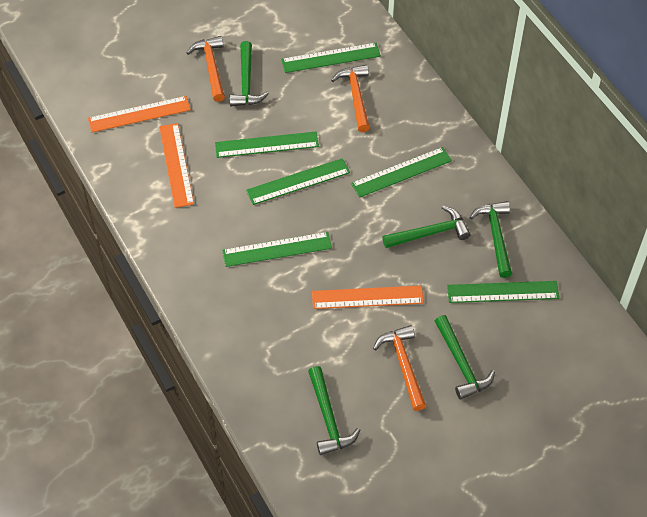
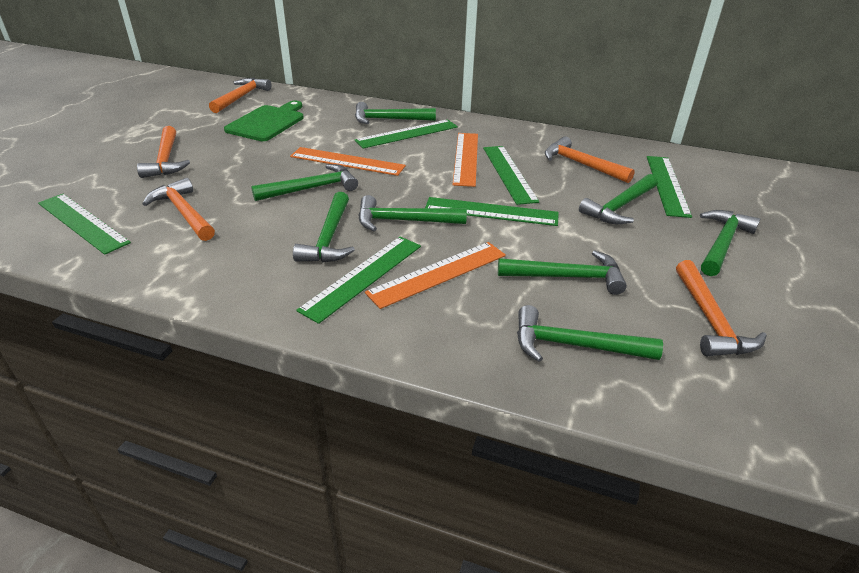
green cutting board: 0 -> 1
green hammer: 5 -> 8
orange hammer: 3 -> 5

